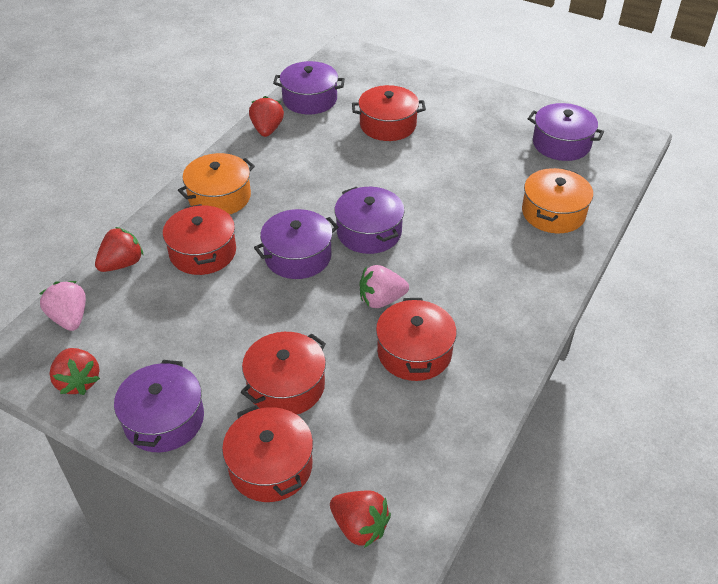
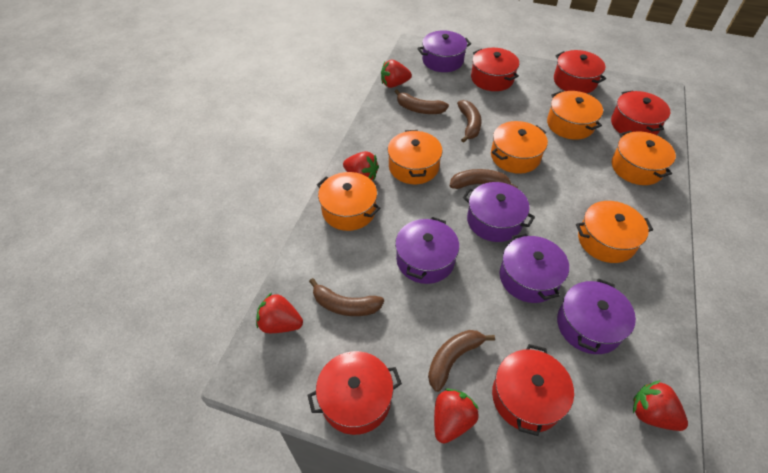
brown banana: 0 -> 5
orange pot: 2 -> 6
pink strawberry: 2 -> 0
red strawberry: 4 -> 5

